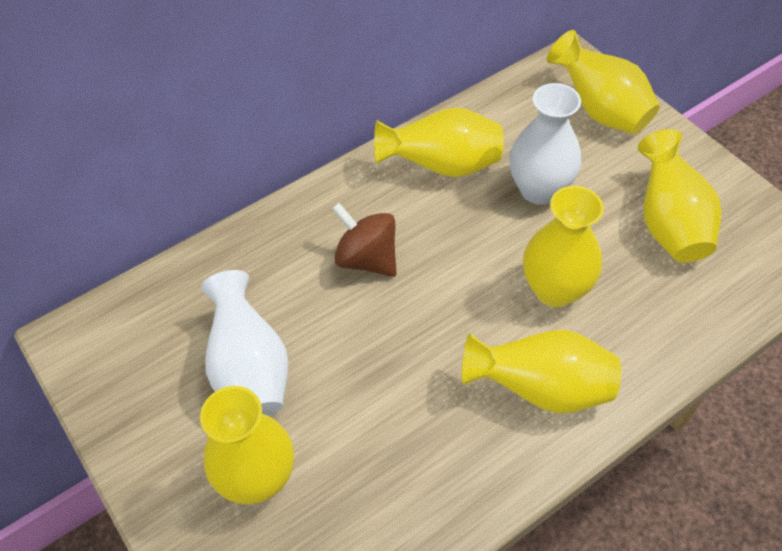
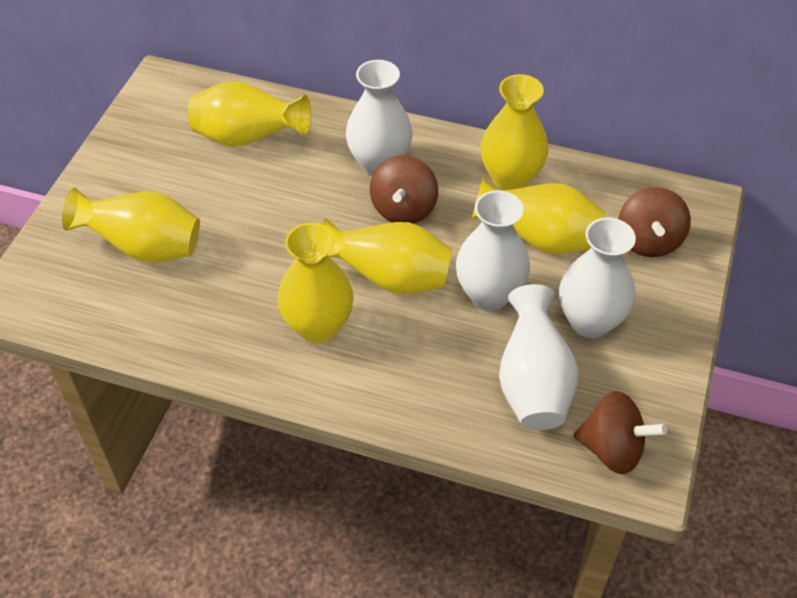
brown spinning top: 1 -> 3
white vase: 2 -> 4

